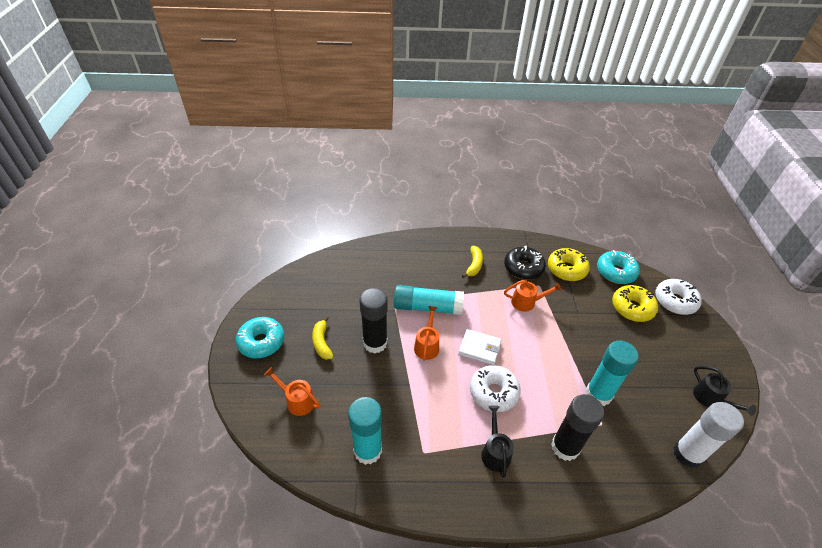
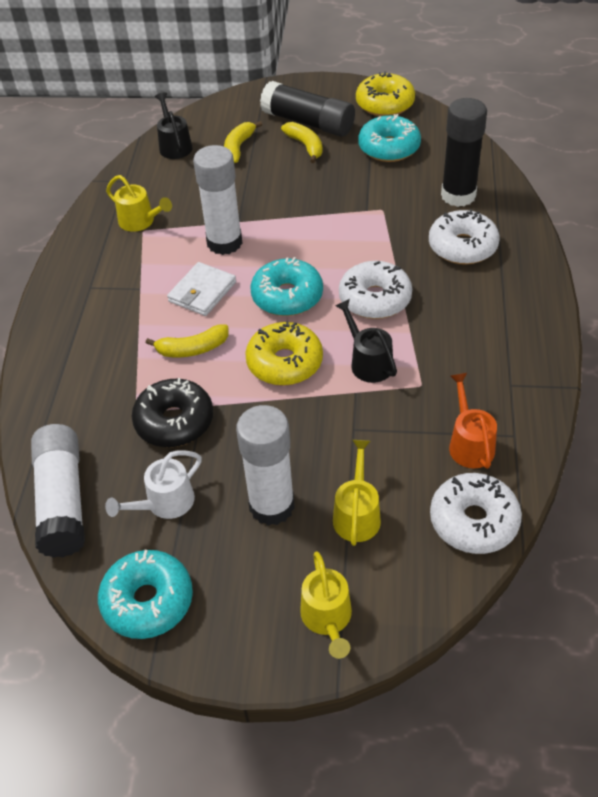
orange watering can: 3 -> 1
turquoise donut: 2 -> 3
turquoise glue stick: 3 -> 0
white donut: 2 -> 3
white glue stick: 1 -> 3
white watering can: 0 -> 1
yellow banana: 2 -> 3
yellow watering can: 0 -> 3

